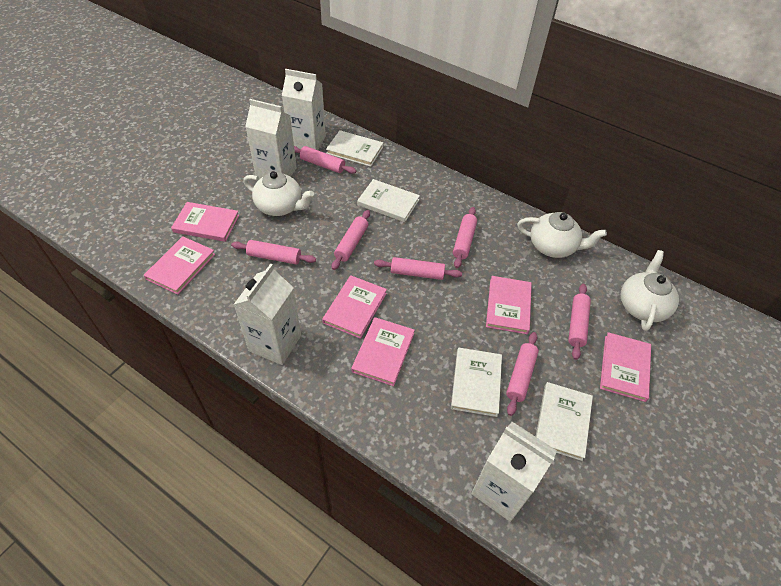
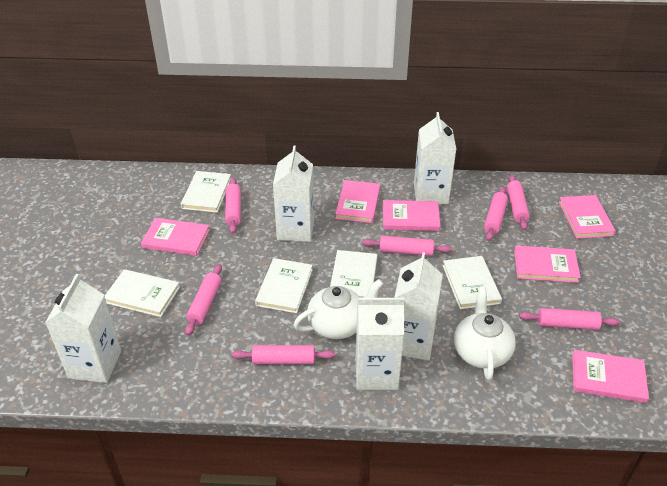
white book: 4 -> 5
white carton: 4 -> 5
white teapot: 3 -> 2

